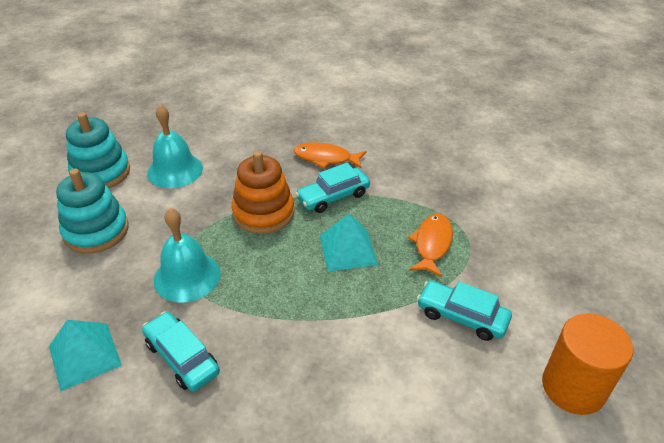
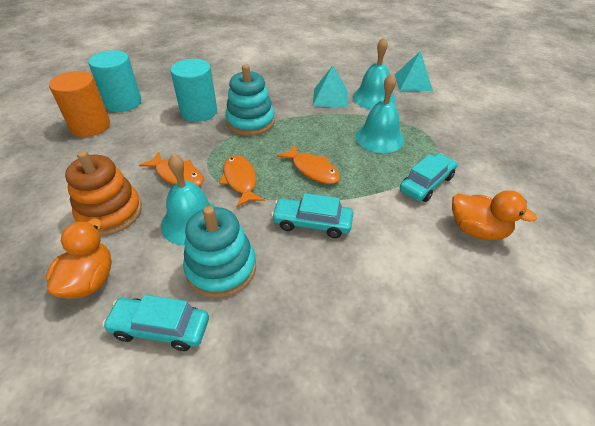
orange duck: 0 -> 2
orange fish: 2 -> 3
turquoise bell: 2 -> 3
turquoise cylinder: 0 -> 2

